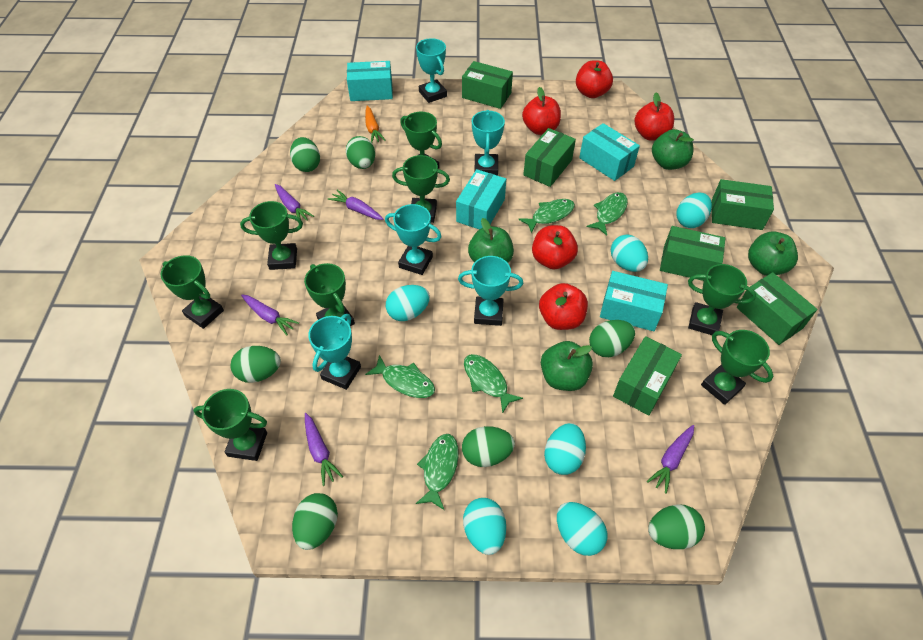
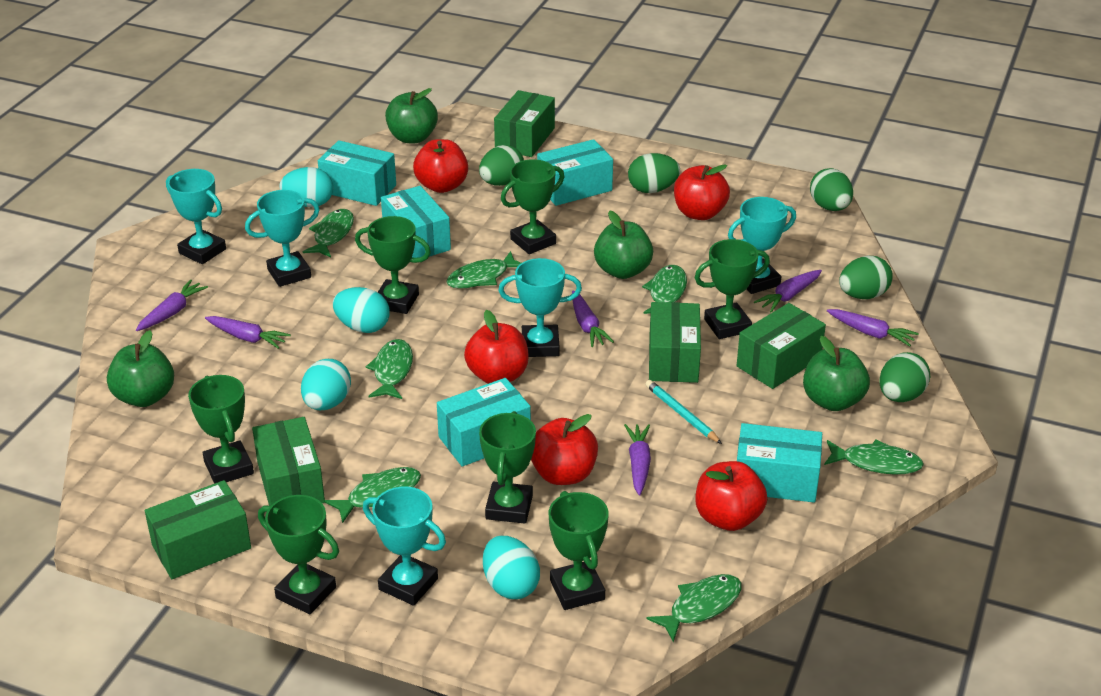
green box: 6 -> 5
green egg: 7 -> 5
green fish: 5 -> 7
green trophy: 8 -> 7
orange carrot: 1 -> 0
purple carrot: 5 -> 6
turquoise box: 4 -> 5
turquoise egg: 6 -> 4
turquoise pencil: 0 -> 1

